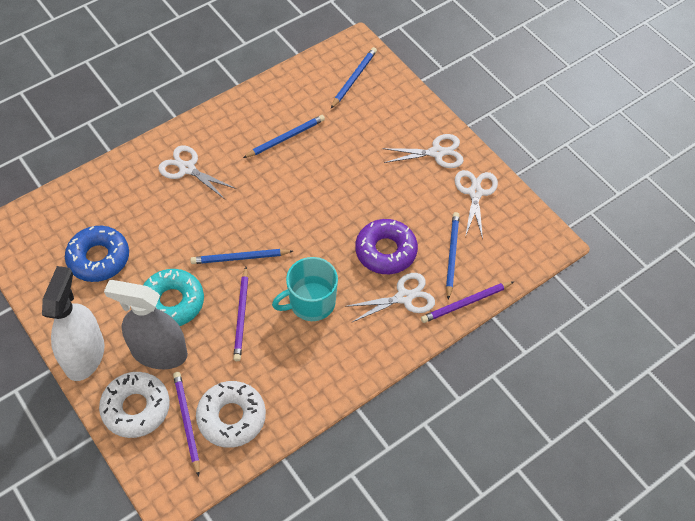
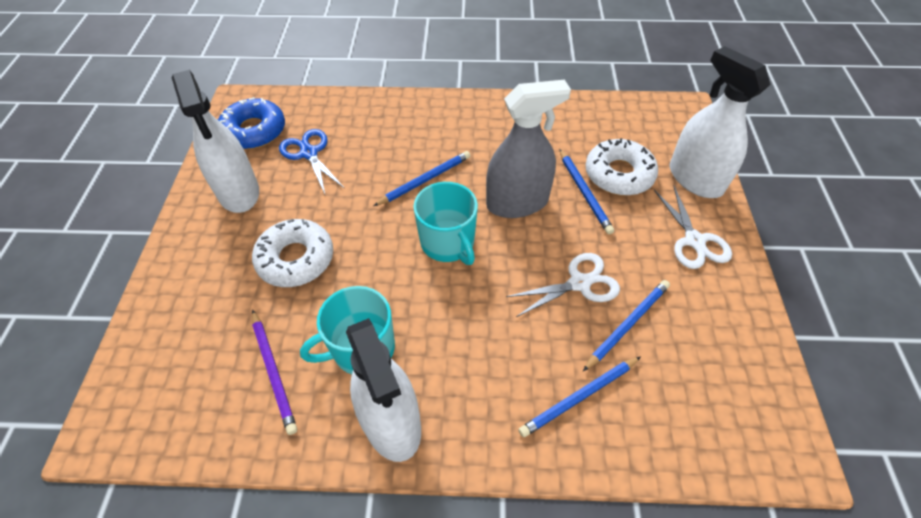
blue scissors: 0 -> 1
purple donut: 1 -> 0
purple pencil: 3 -> 1
turquoise donut: 1 -> 0
turquoise mug: 1 -> 2
white scissors: 4 -> 2
white spray bottle: 1 -> 3

